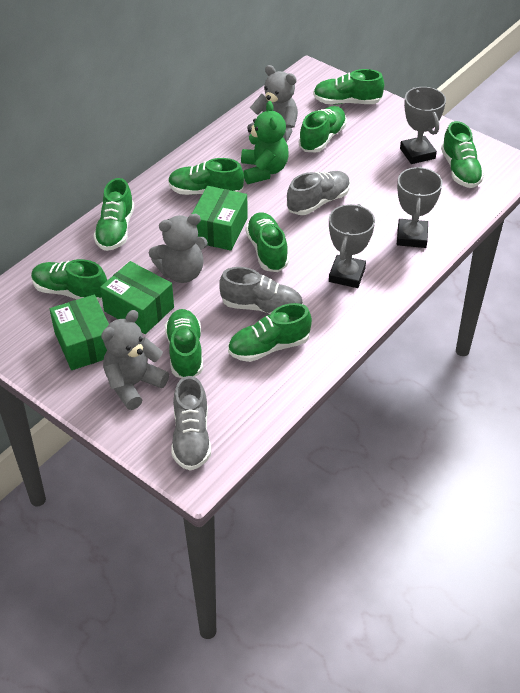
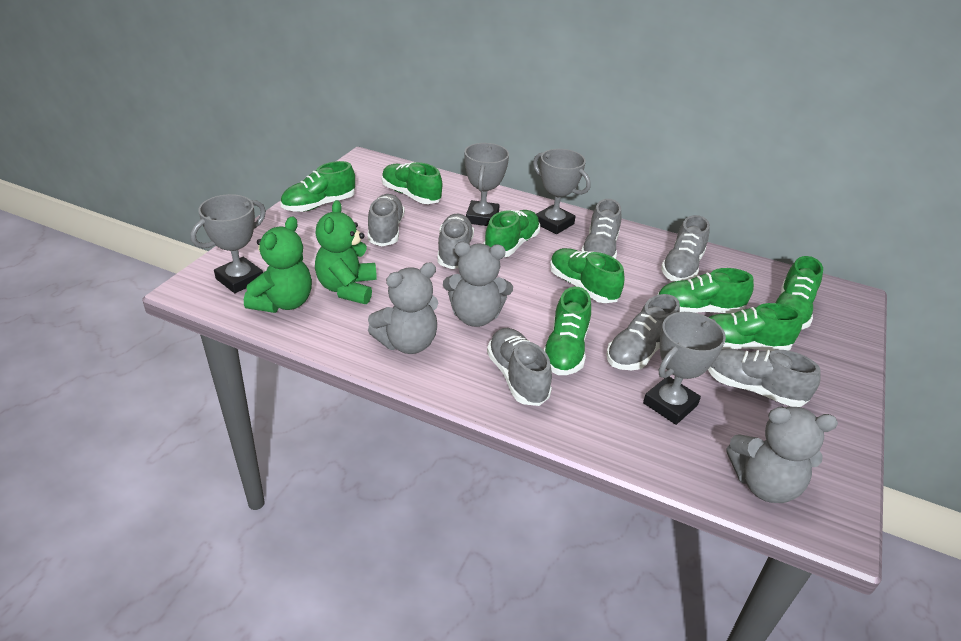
green box: 3 -> 0
green shoe: 9 -> 8
green teddy bear: 1 -> 2
grey shoe: 3 -> 7
grey trophy: 3 -> 4

